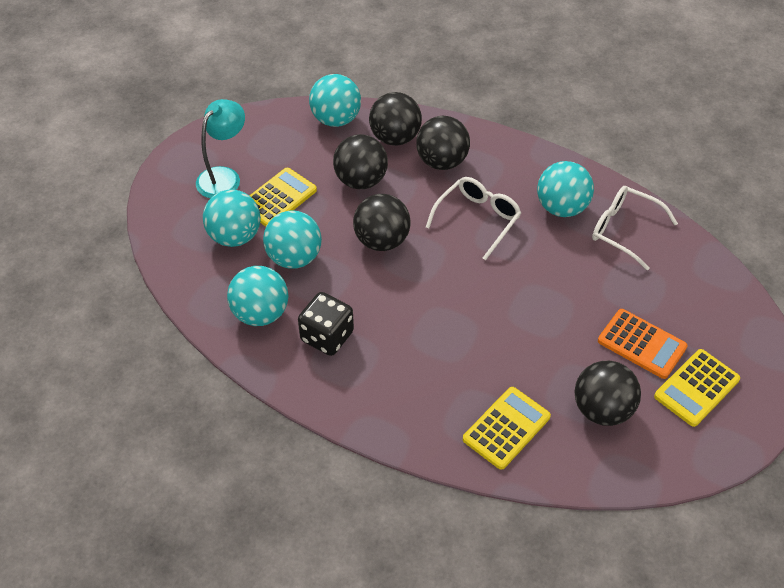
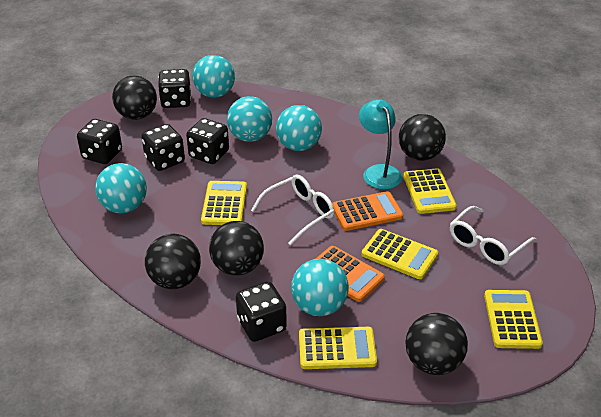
black dice: 1 -> 5
orange calculator: 1 -> 2
yellow calculator: 3 -> 5

